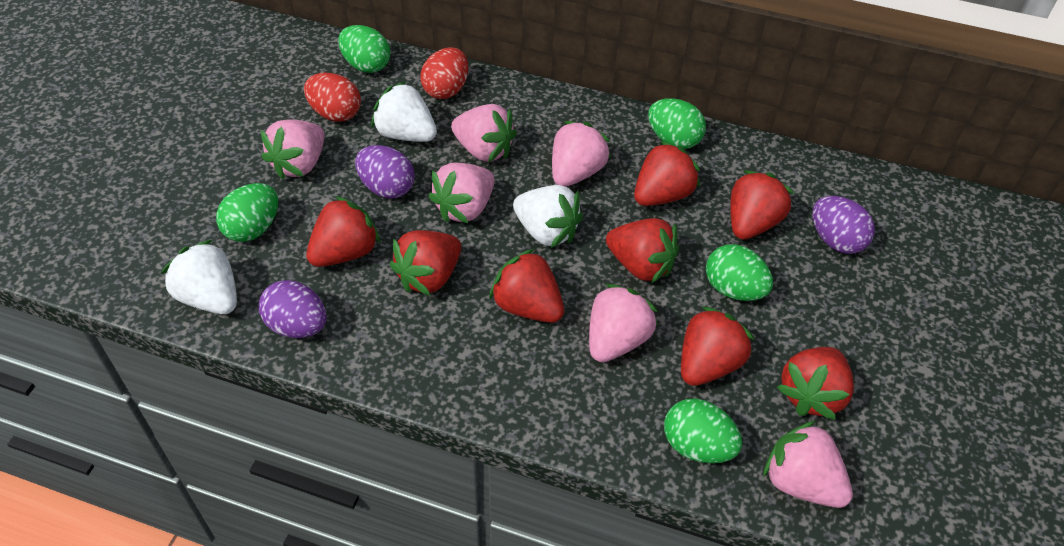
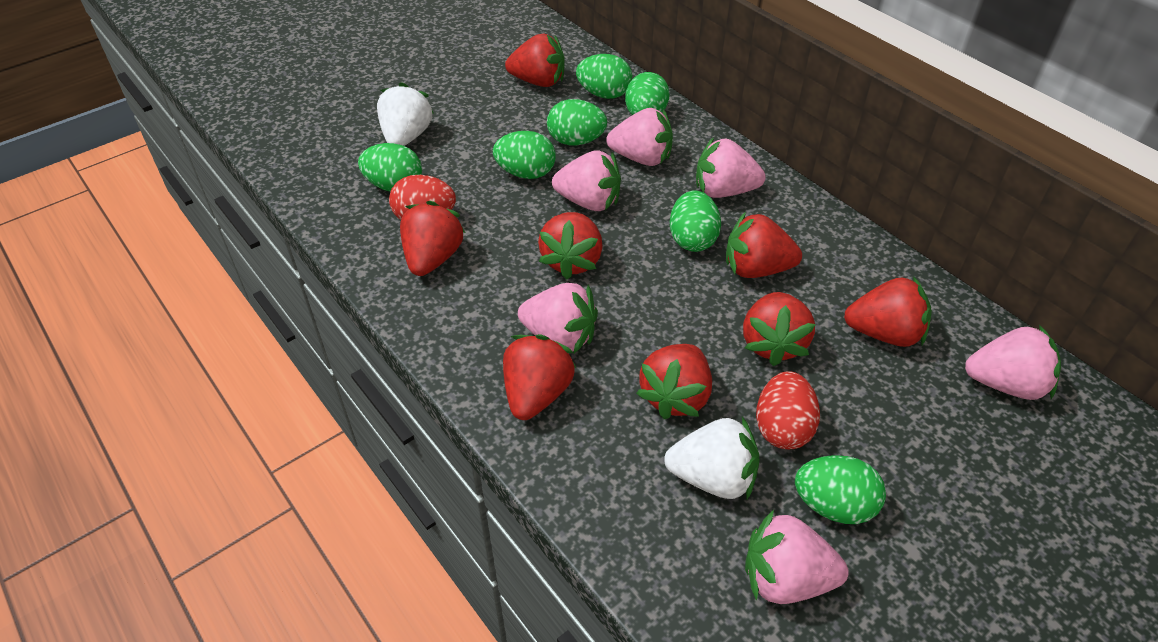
green egg: 5 -> 7
purple egg: 3 -> 0
white strawberry: 3 -> 2

